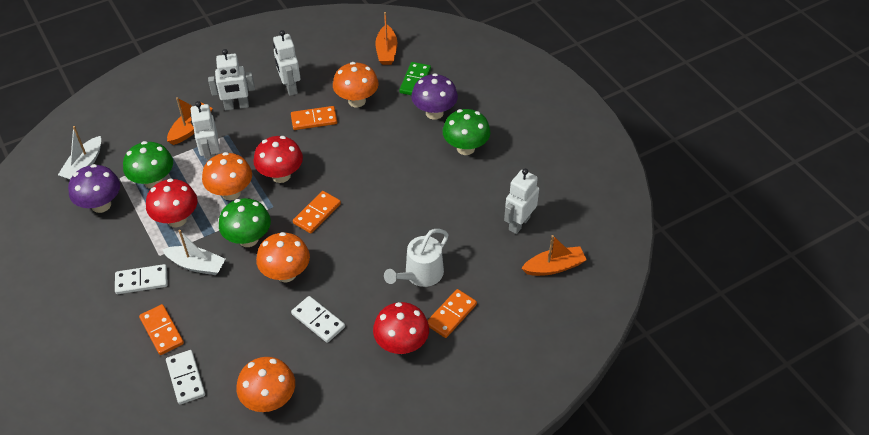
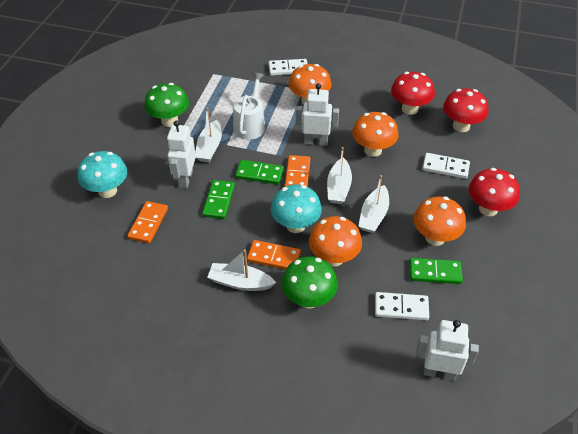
green domino: 1 -> 3
green mushroom: 3 -> 2
orange boat: 3 -> 0
orange domino: 4 -> 3
purple mushroom: 2 -> 0
turquoise mushroom: 0 -> 2
white boat: 2 -> 4
white robot: 4 -> 3

